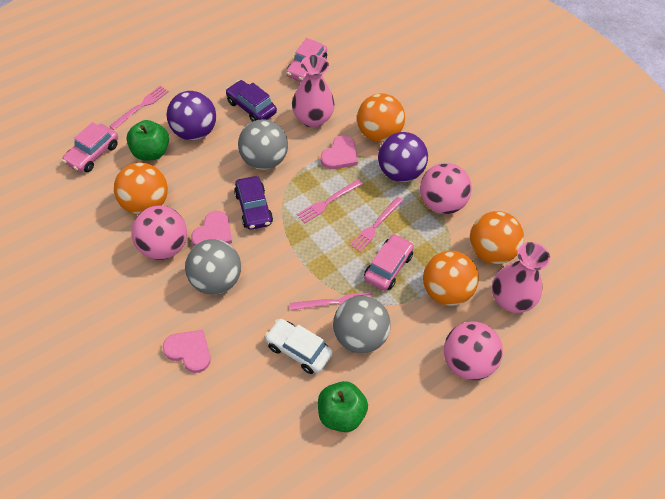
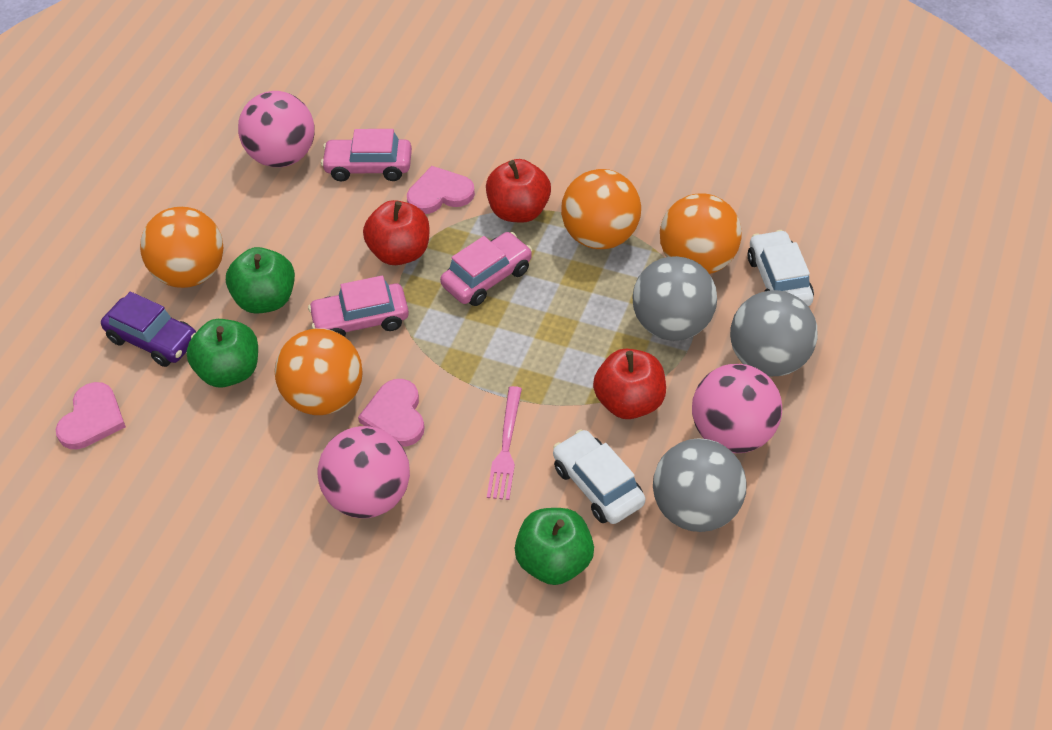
green apple: 2 -> 3
pink fork: 4 -> 1
pink vase: 2 -> 0
purple ball: 2 -> 0
purple car: 2 -> 1
red apple: 0 -> 3
white car: 1 -> 2

